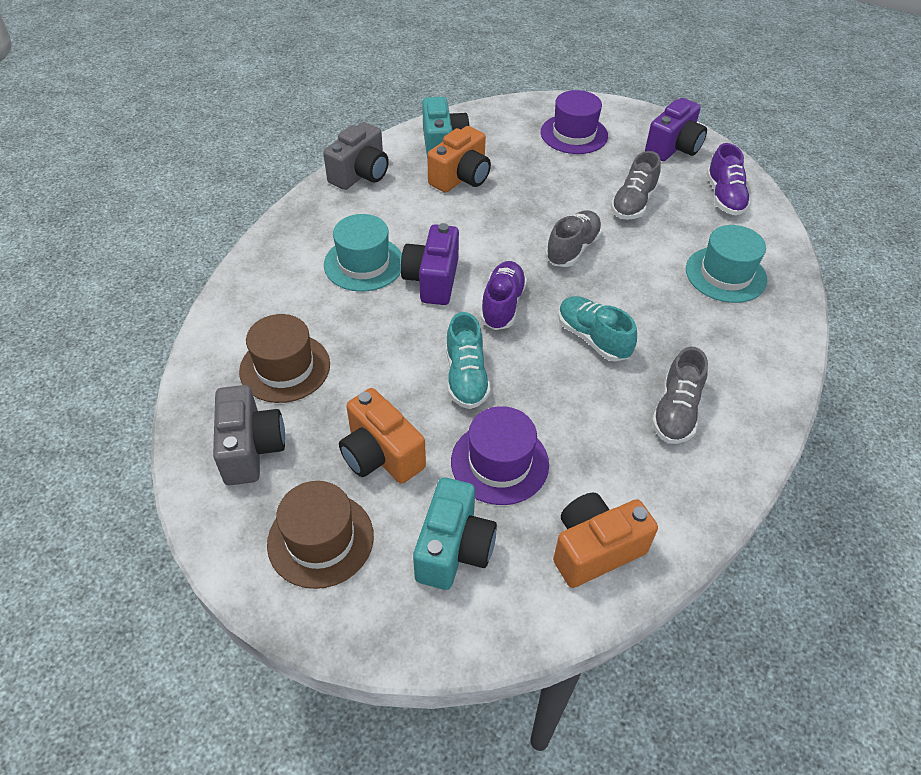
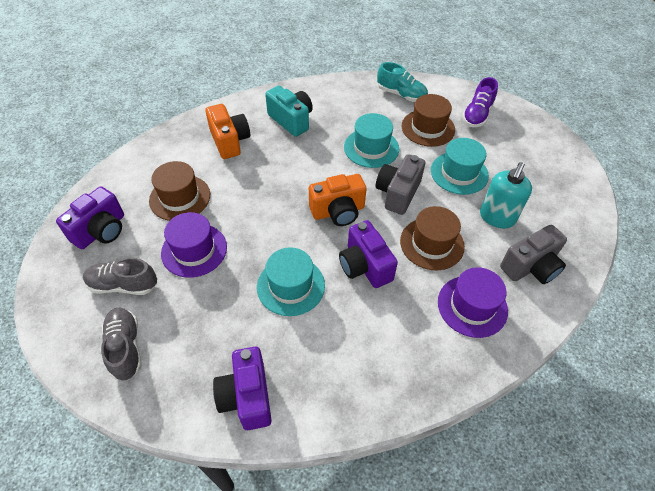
brown hat: 2 -> 3
grey shoe: 3 -> 2
orange camera: 3 -> 2
purple camera: 2 -> 3
purple shoe: 2 -> 1
turquoise camera: 2 -> 1
turquoise hat: 2 -> 3
turquoise shoe: 2 -> 1
turquoise soap dispenser: 0 -> 1

